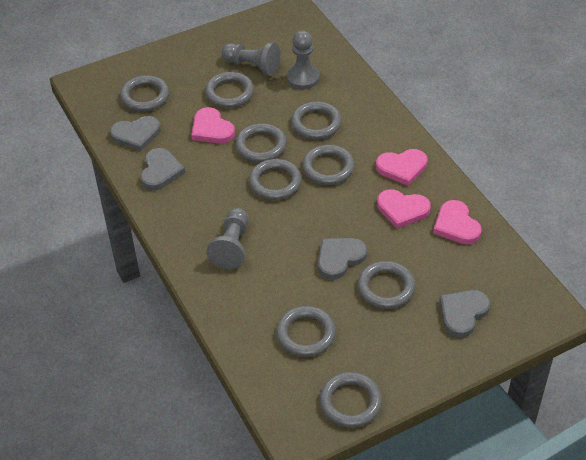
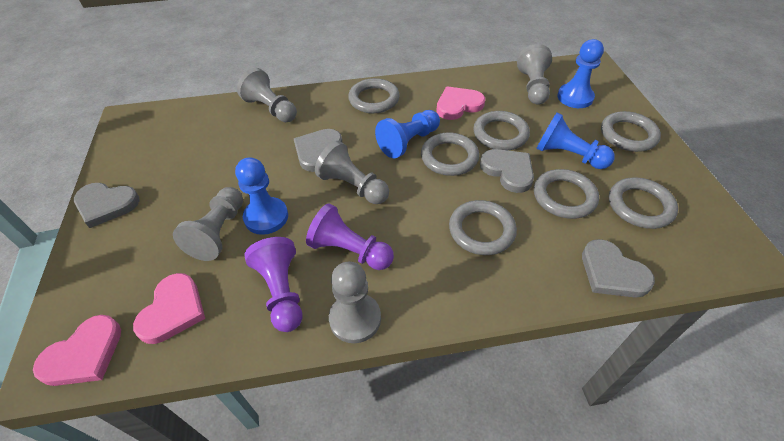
blue pawn: 0 -> 4
grey pawn: 3 -> 5
grey ring: 9 -> 7
pink heart: 4 -> 3
purple pawn: 0 -> 2

